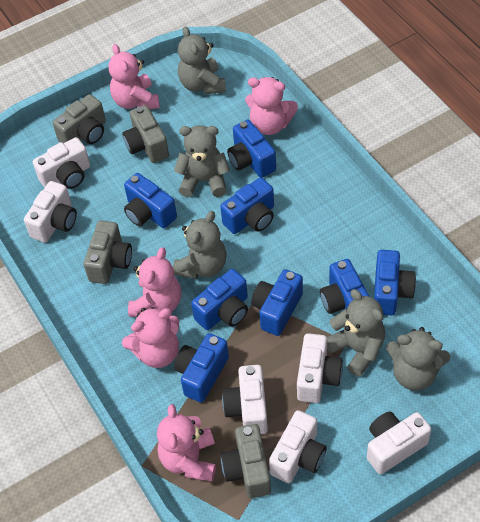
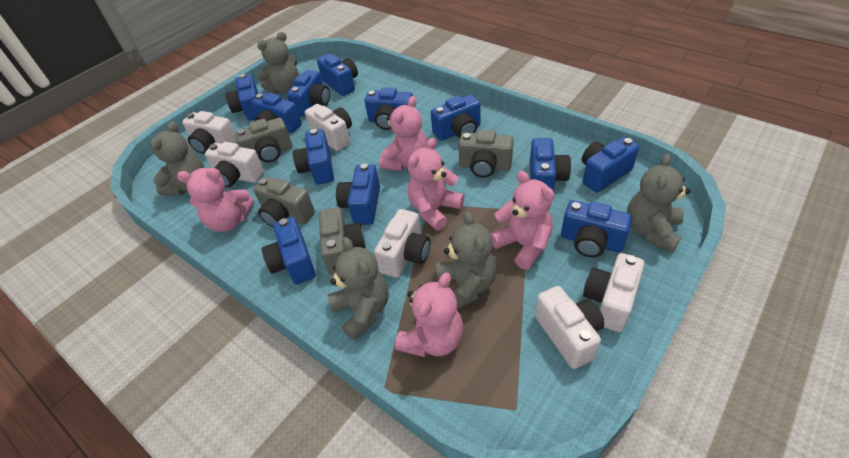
blue camera: 8 -> 12

